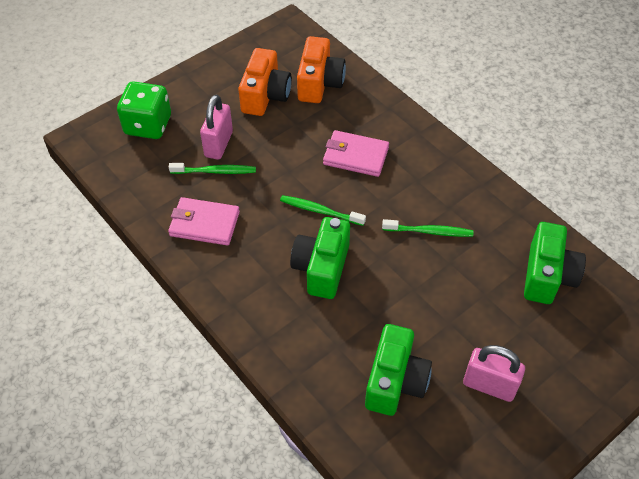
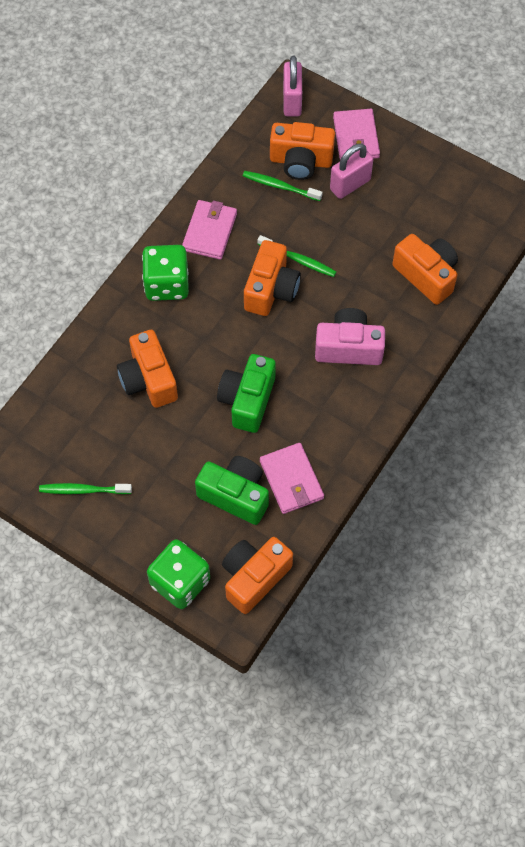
green camera: 3 -> 2
green dice: 1 -> 2
orange camera: 2 -> 5
pink camera: 0 -> 1
pink wallet: 2 -> 3

